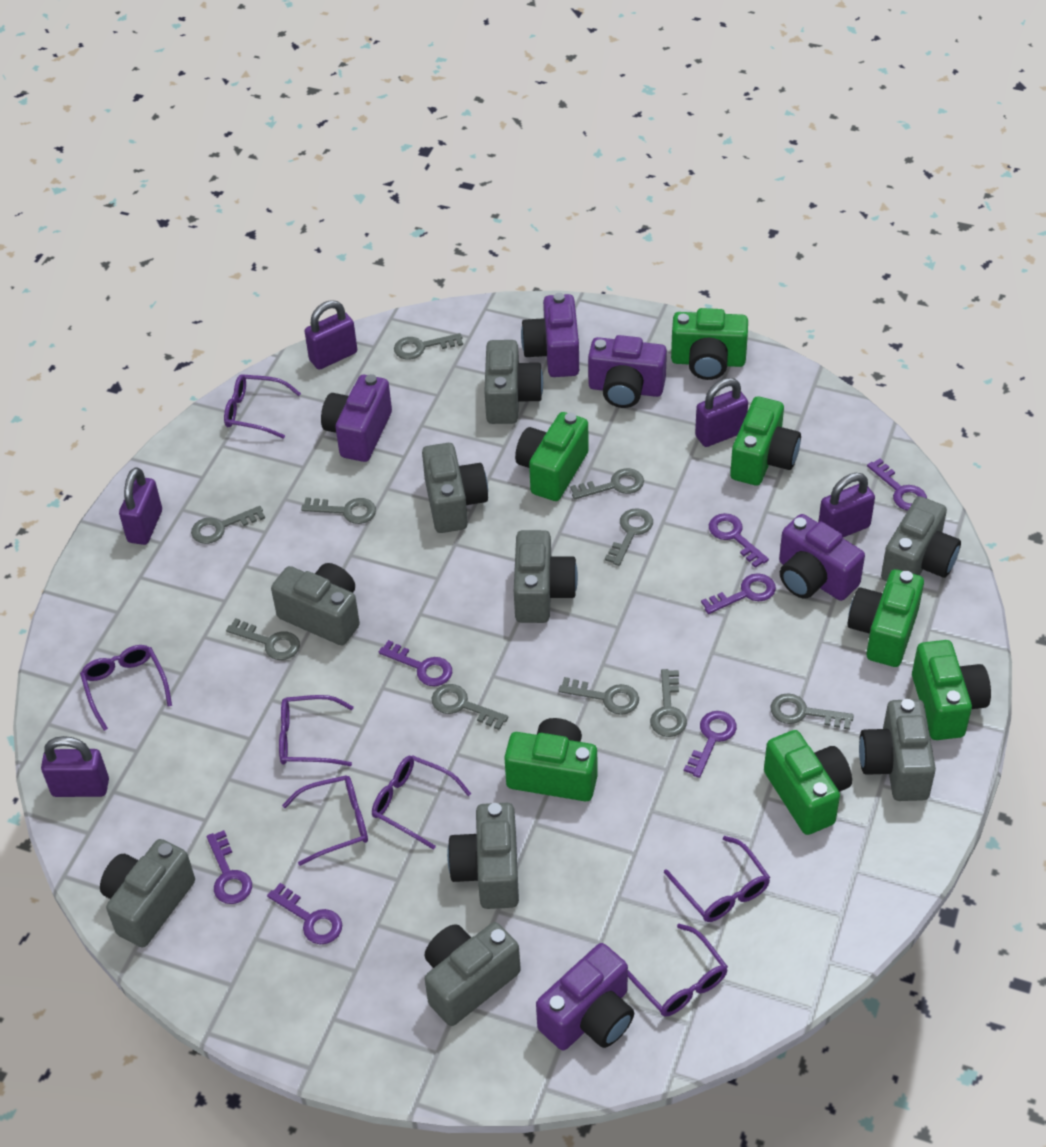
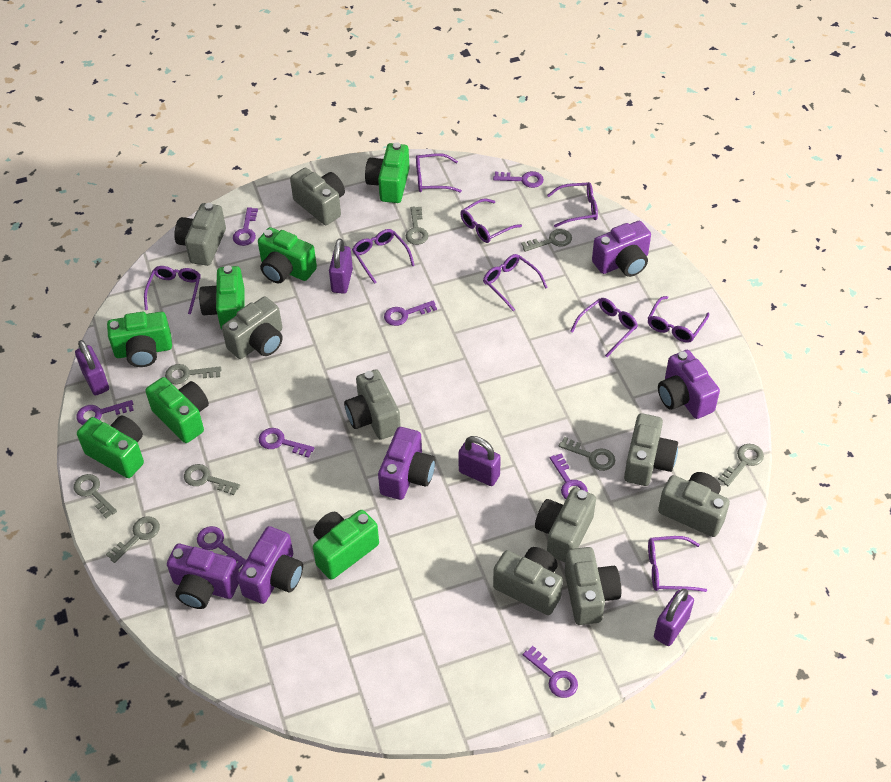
grey key: 10 -> 8
purple glasses: 7 -> 9
purple key: 7 -> 8
purple padlock: 5 -> 4

